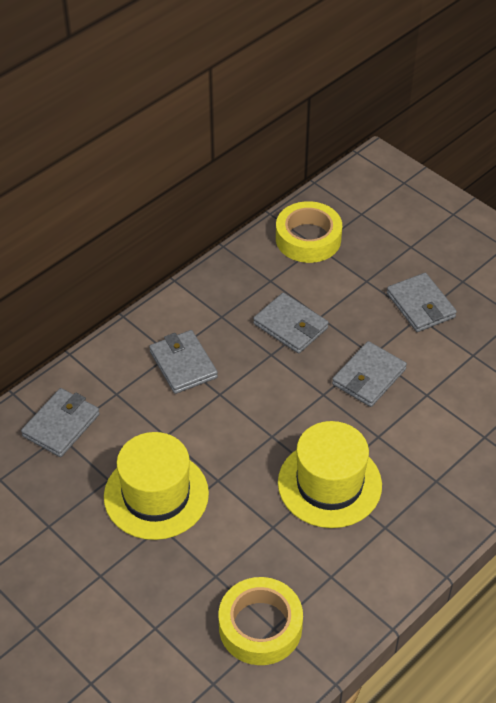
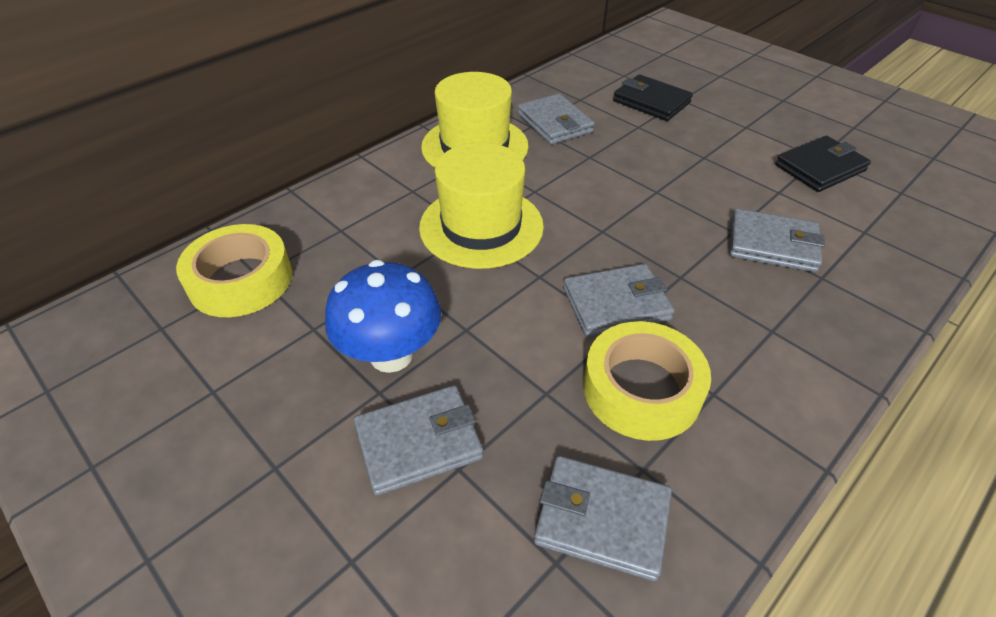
black wallet: 0 -> 2
blue mushroom: 0 -> 1

